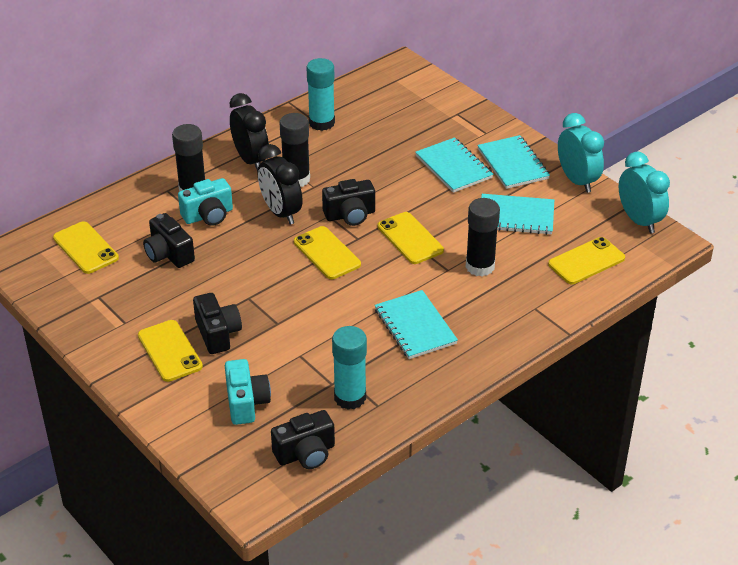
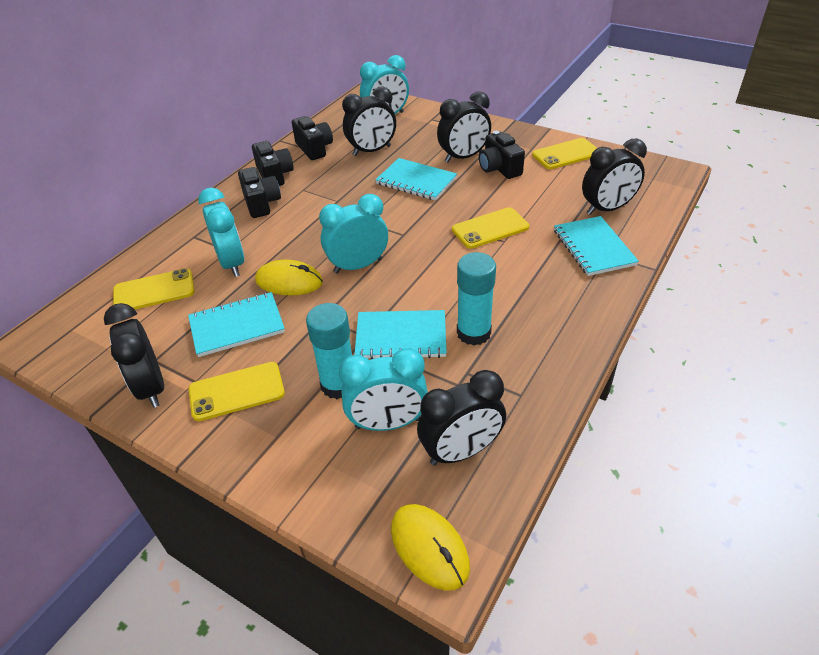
black clock: 2 -> 5
black glue stick: 3 -> 0
turquoise camera: 2 -> 0
turquoise clock: 2 -> 4
yellow mouse: 0 -> 2
yellow phone: 5 -> 4

